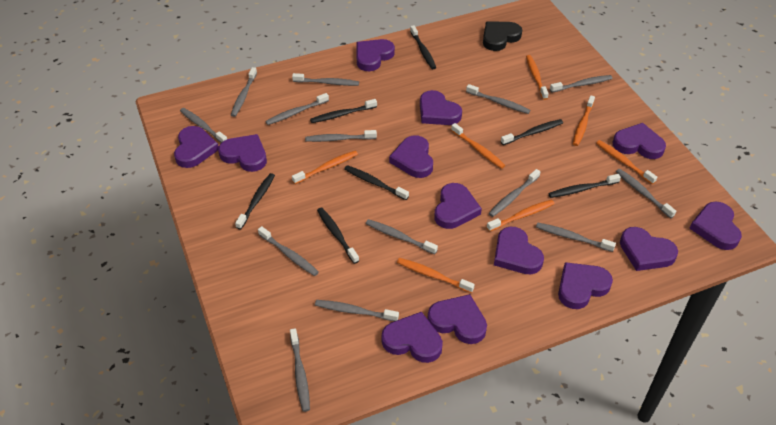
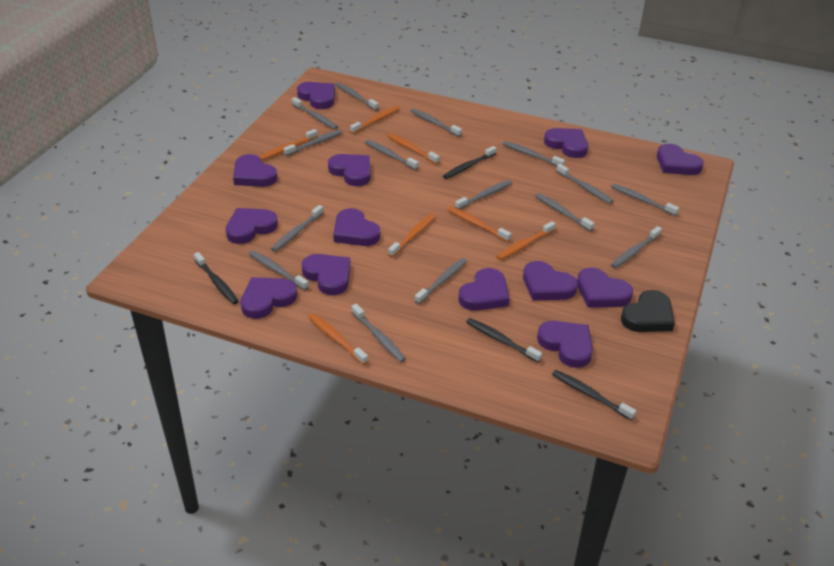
black toothbrush: 7 -> 4
grey toothbrush: 14 -> 15

